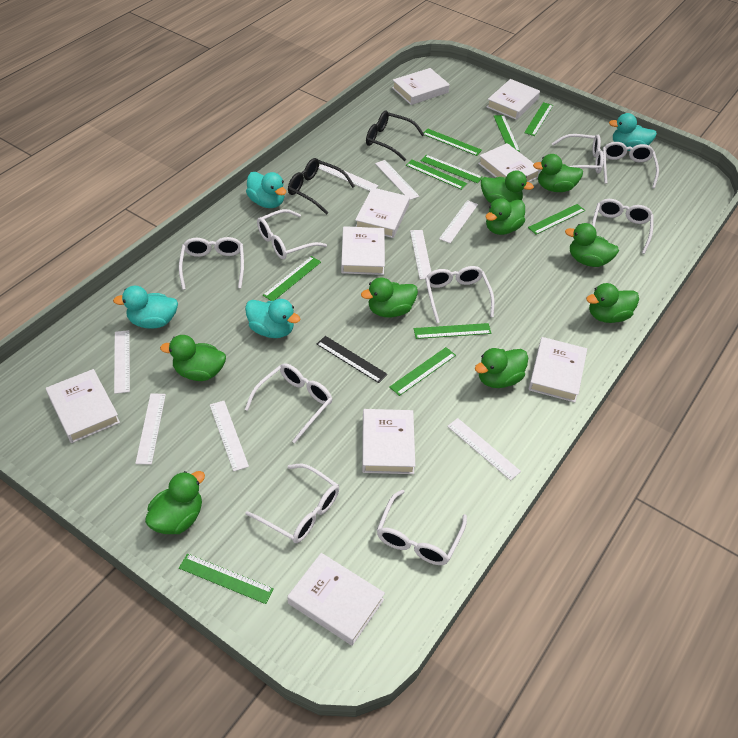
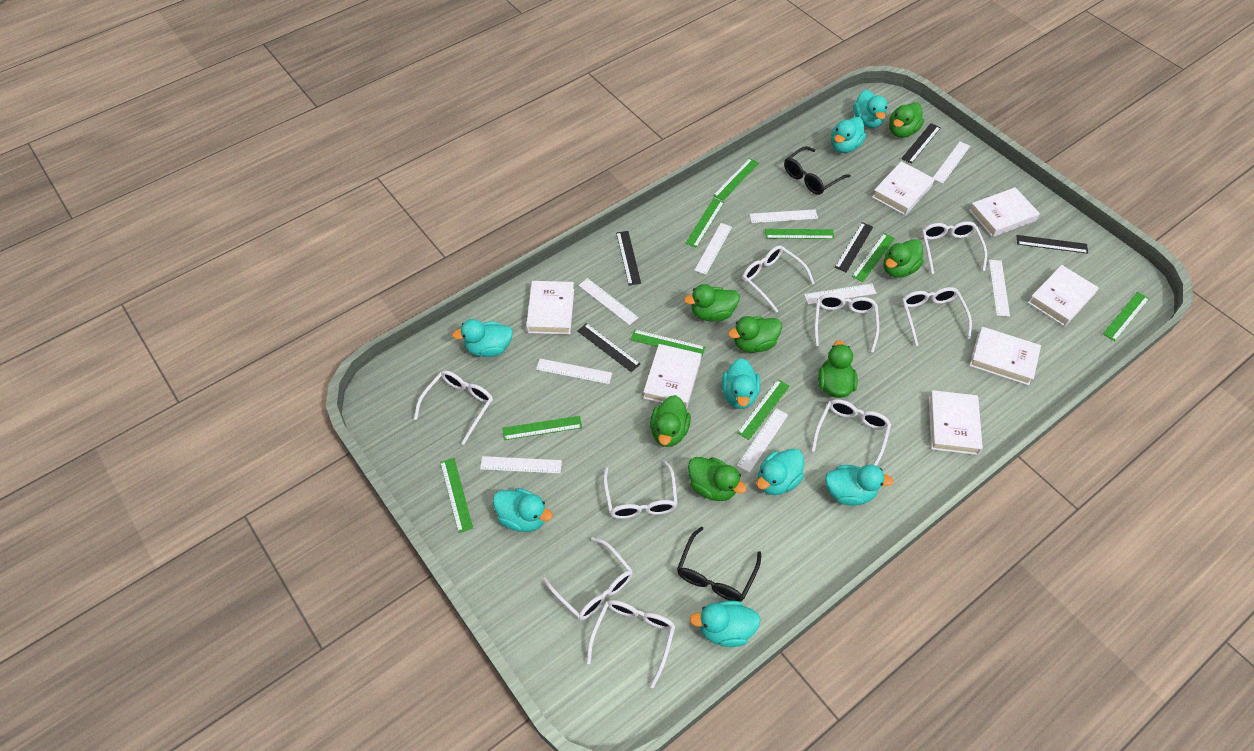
black ruler: 1 -> 5
green duck: 9 -> 7
green ruler: 10 -> 9
turquoise duck: 4 -> 8
white book: 9 -> 7
white ruler: 8 -> 9

